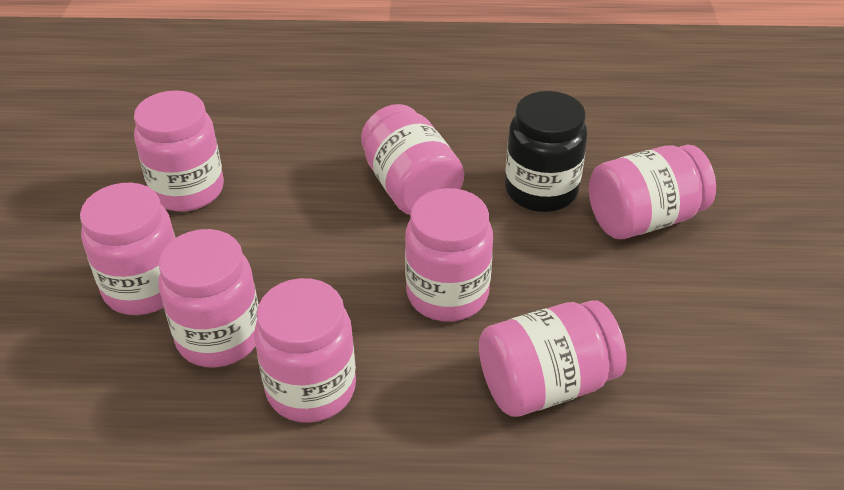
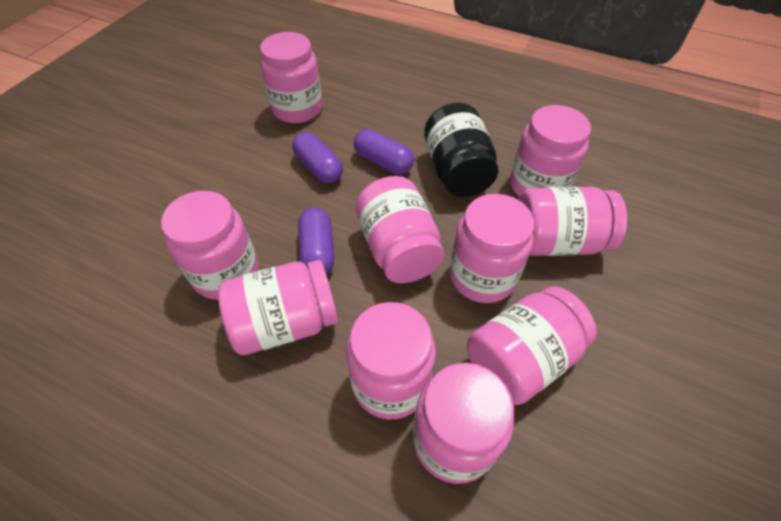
pink jar: 8 -> 10
purple capsule: 0 -> 3

